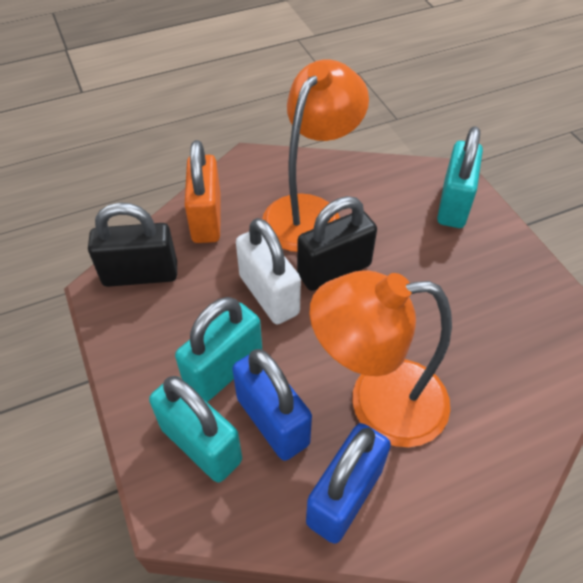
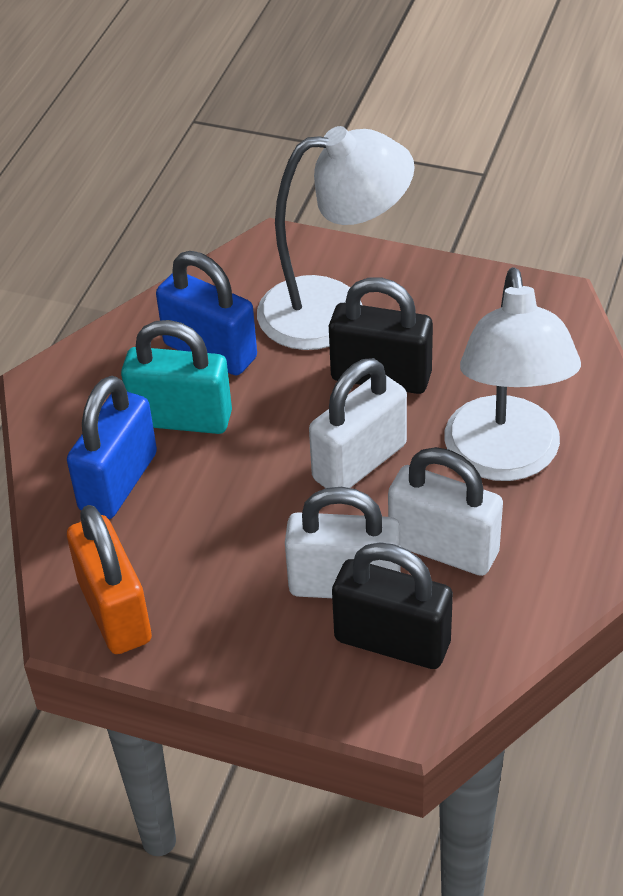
orange lamp: 2 -> 0
turquoise padlock: 3 -> 1
white lamp: 0 -> 2
white padlock: 1 -> 3

